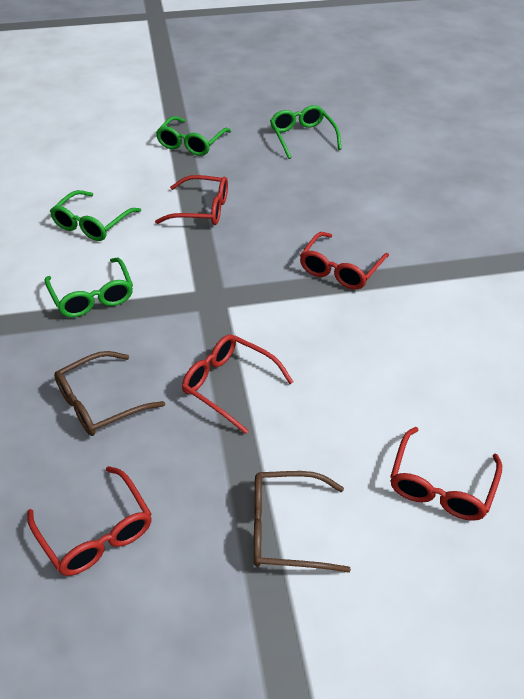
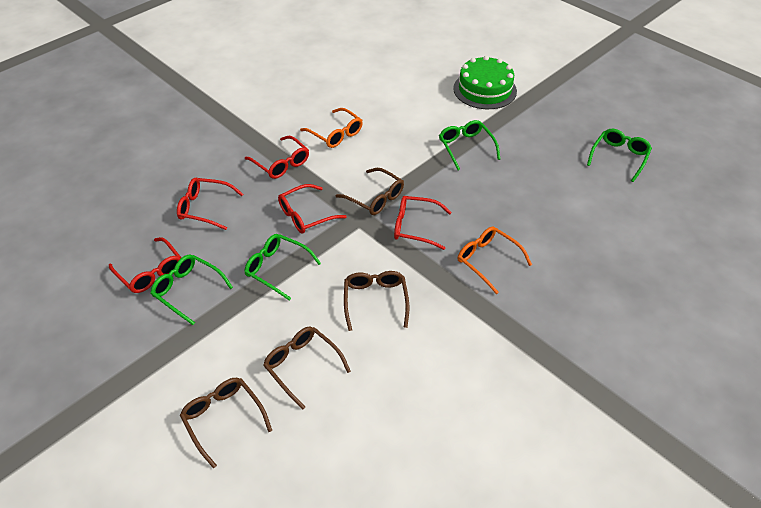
brown glasses: 2 -> 4
green cake: 0 -> 1
orange glasses: 0 -> 2

